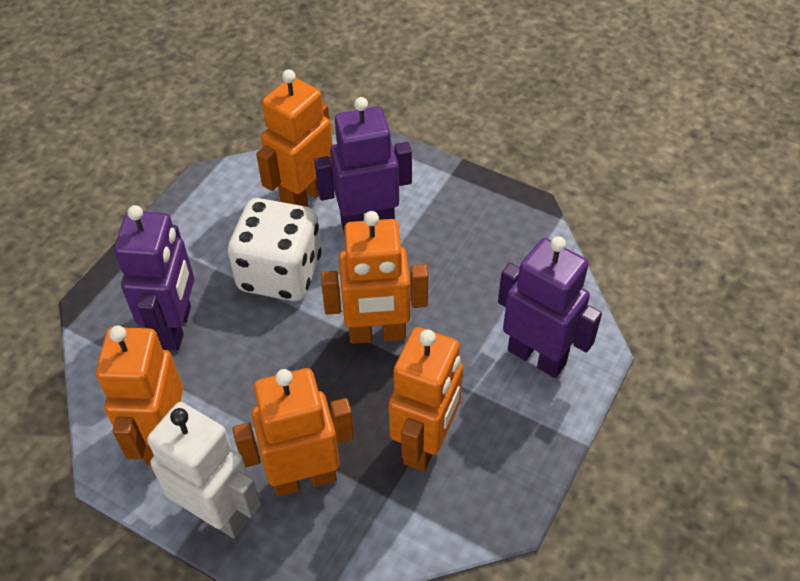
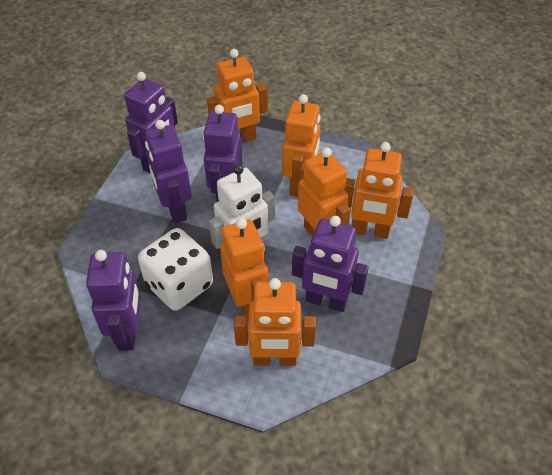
orange robot: 5 -> 6
purple robot: 3 -> 5

